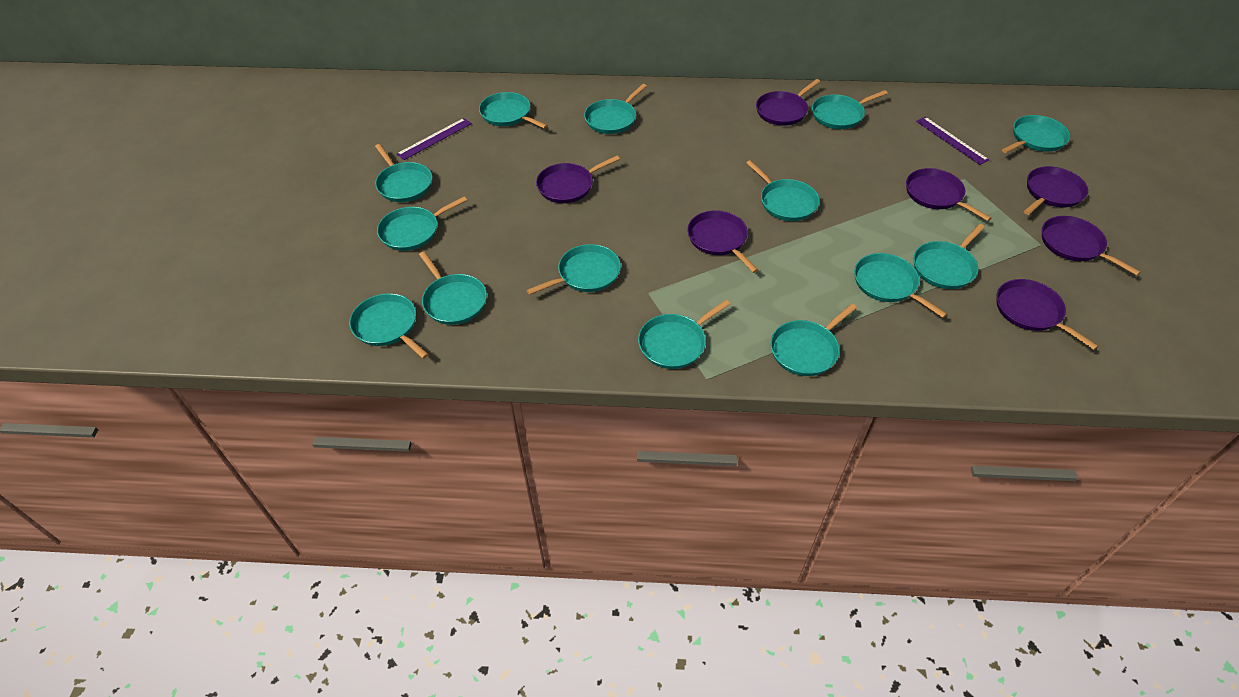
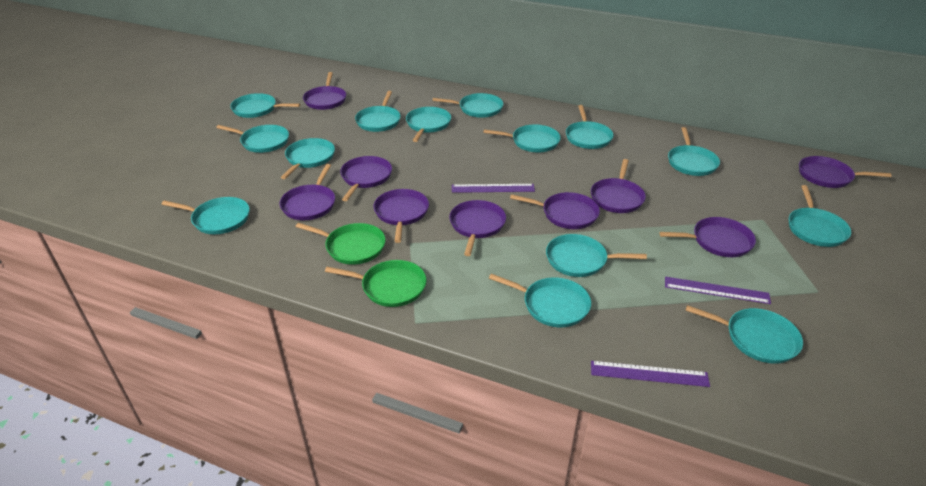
green pan: 0 -> 2
purple pan: 7 -> 9
purple ruler: 2 -> 3

